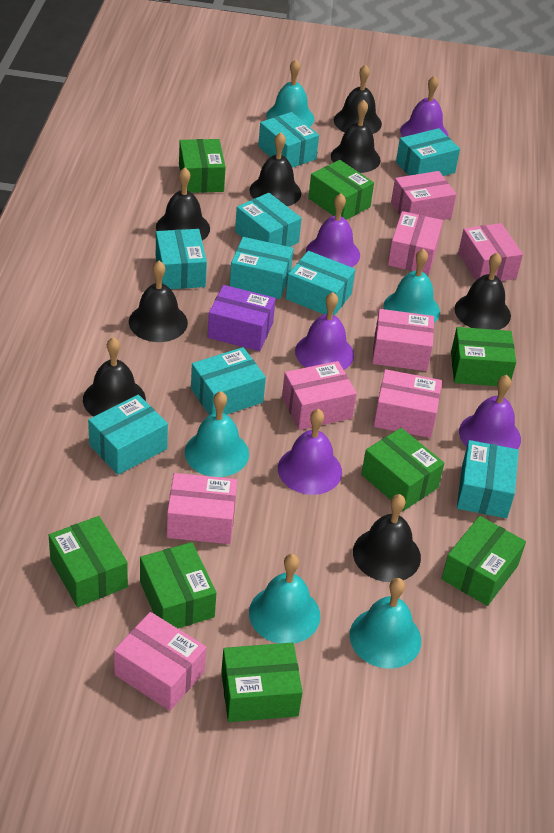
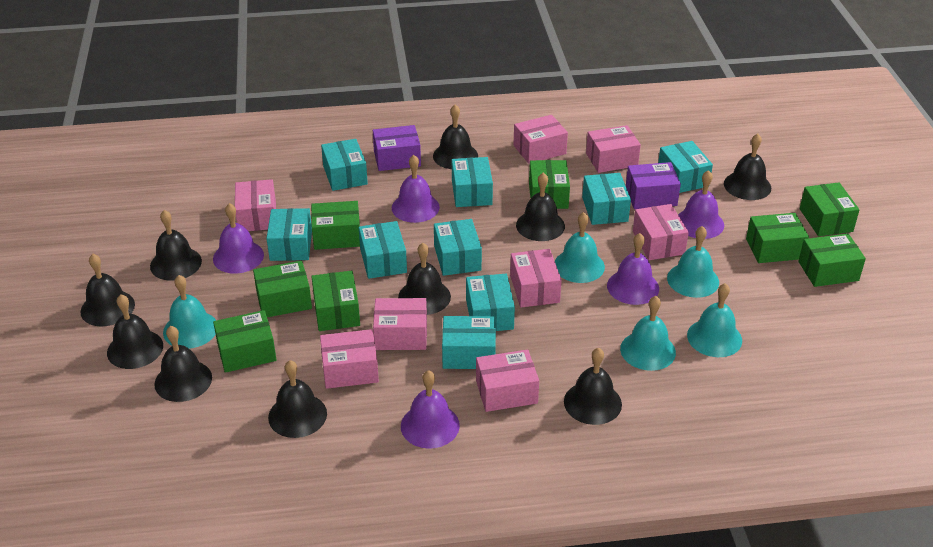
black bell: 8 -> 10
purple box: 1 -> 2

